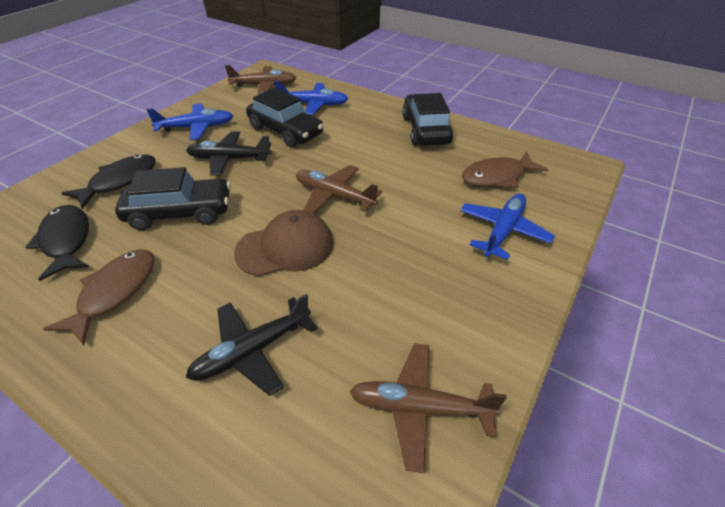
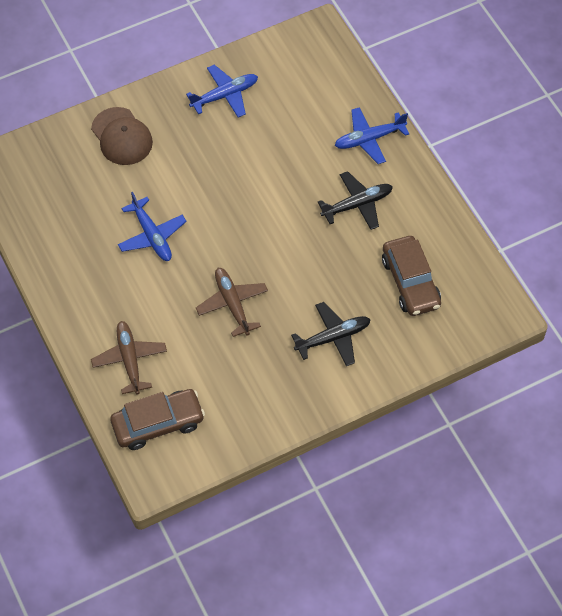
black car: 3 -> 0
black fish: 2 -> 0
brown car: 0 -> 2
brown fish: 2 -> 0
brown plane: 3 -> 2

